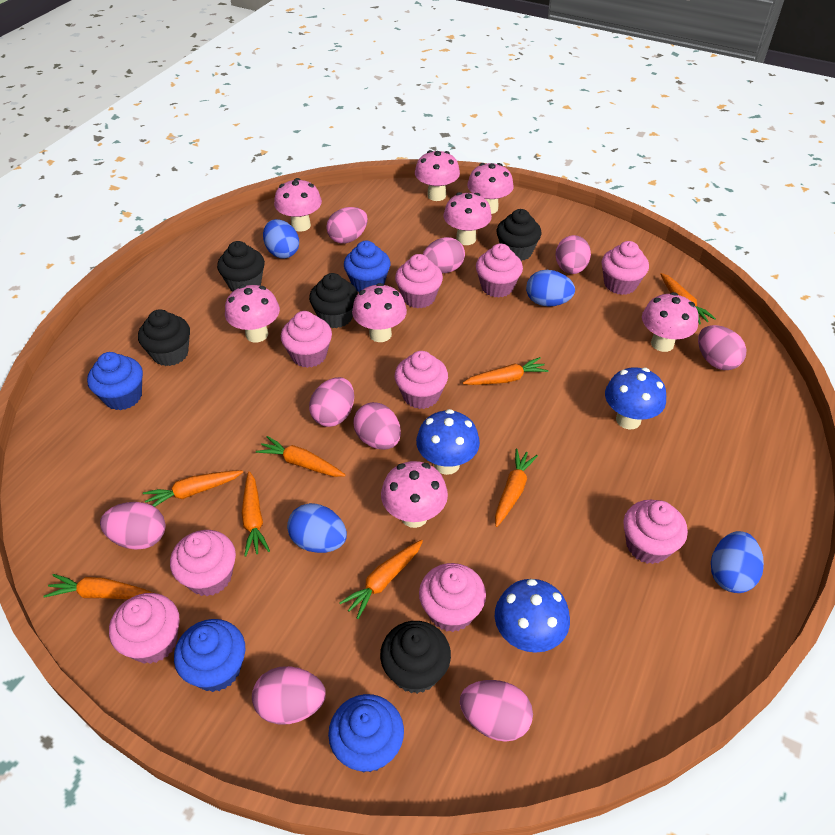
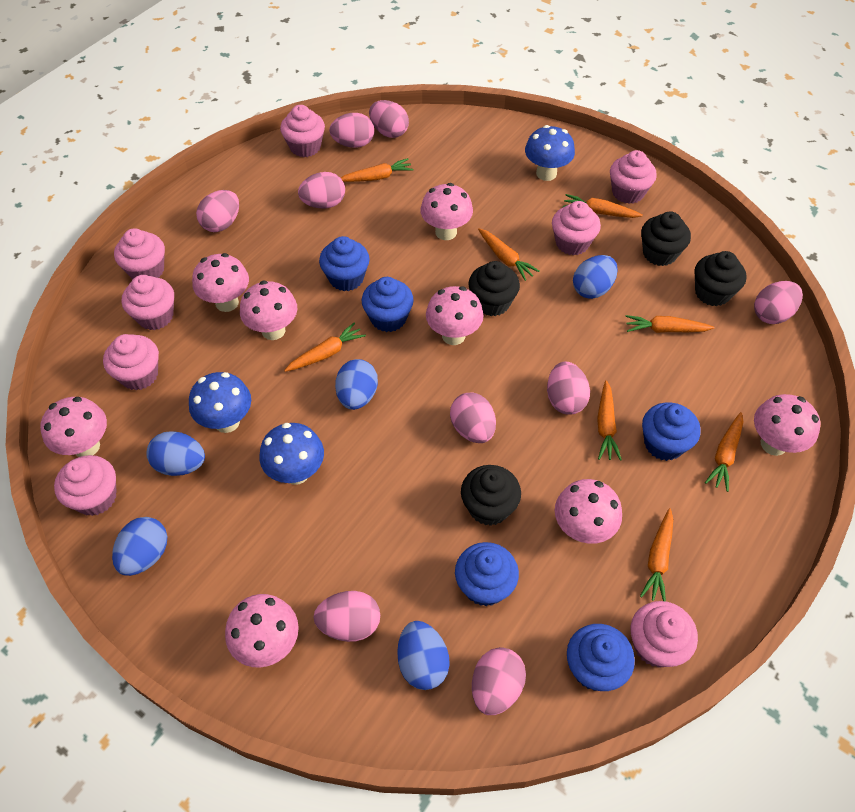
black cupcake: 5 -> 4
blue cupcake: 4 -> 5
blue egg: 4 -> 5
pink cupcake: 9 -> 8

